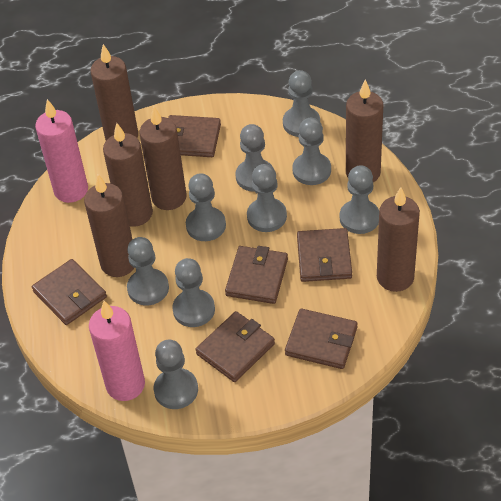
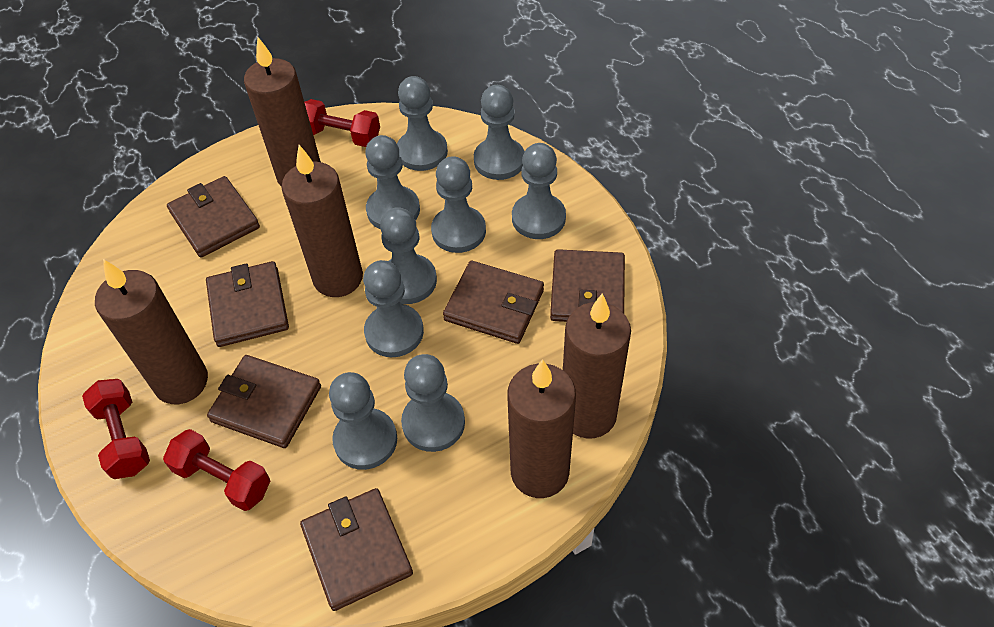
brown candle: 6 -> 5
pink candle: 2 -> 0
red dumbbell: 0 -> 3

